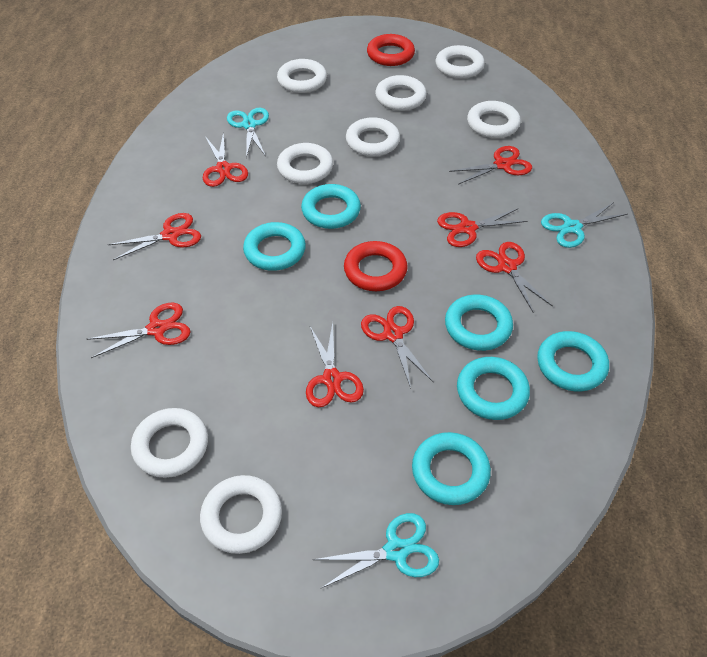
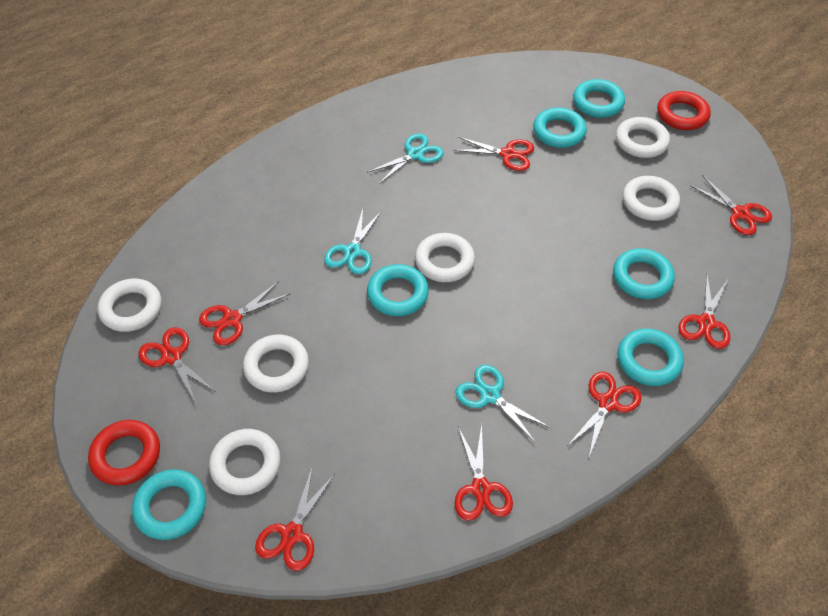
white ring: 8 -> 6

